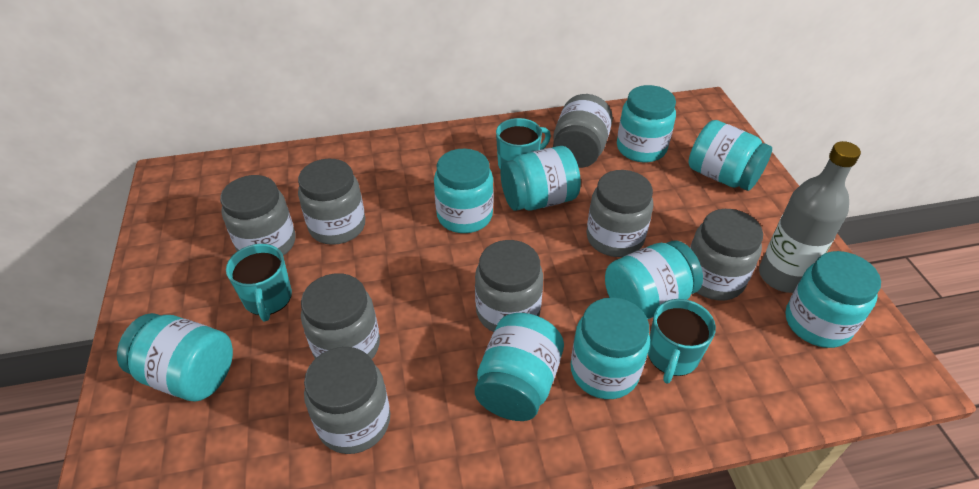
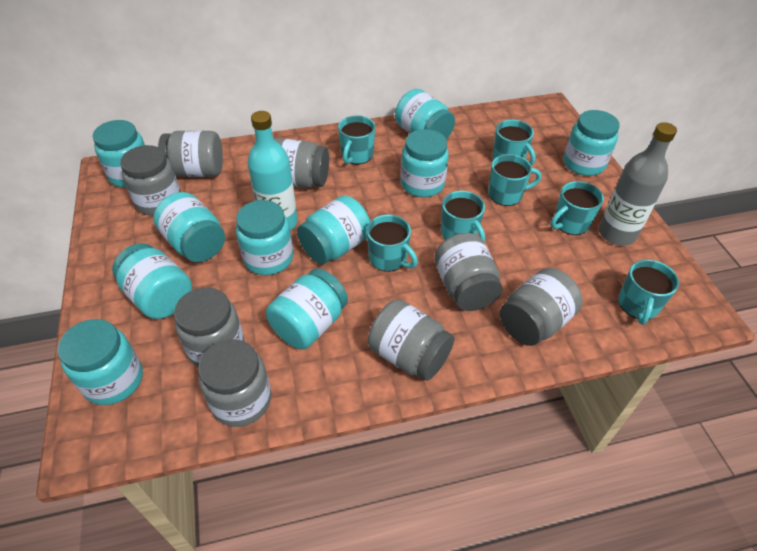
turquoise bottle: 0 -> 1
turquoise jar: 9 -> 10
turquoise mug: 3 -> 7

